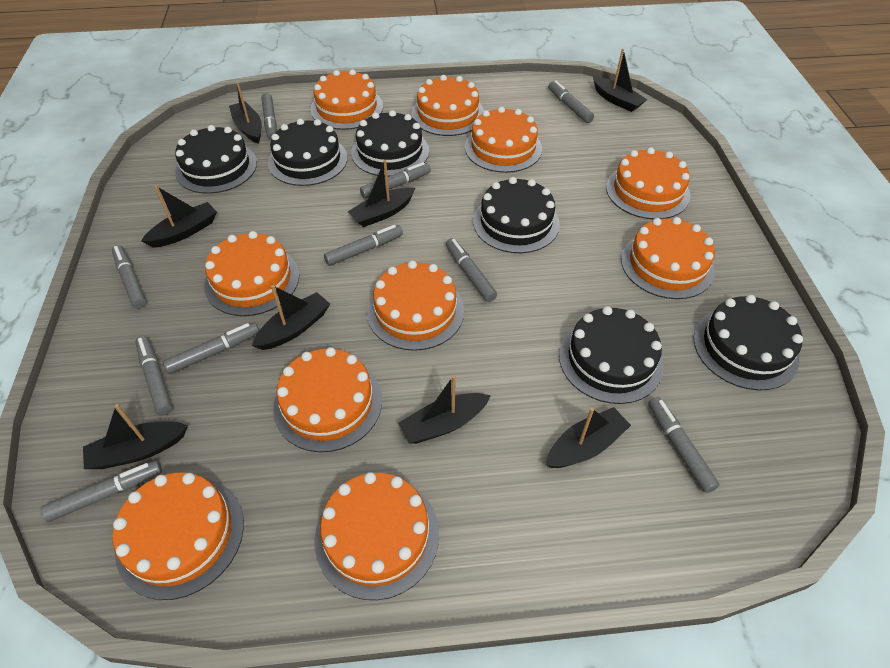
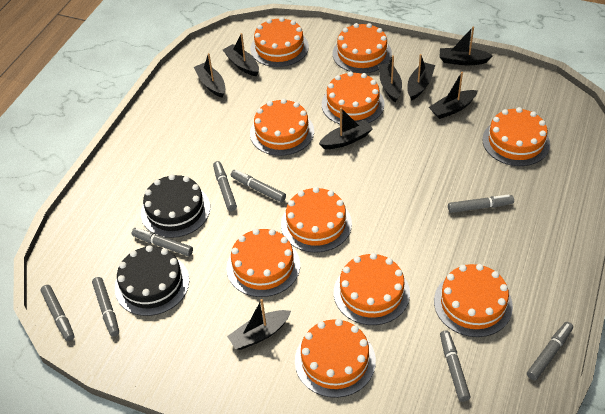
black cake: 6 -> 2
grey marker: 10 -> 8

